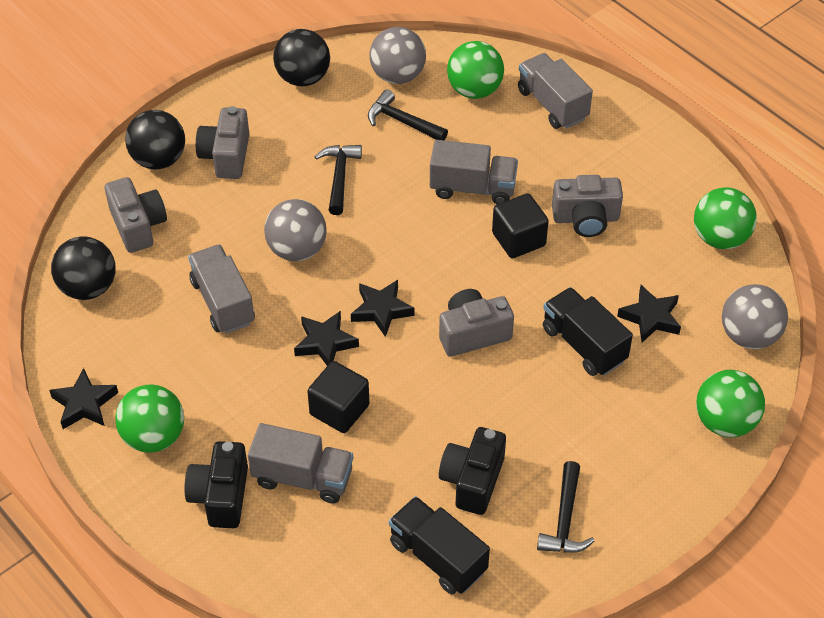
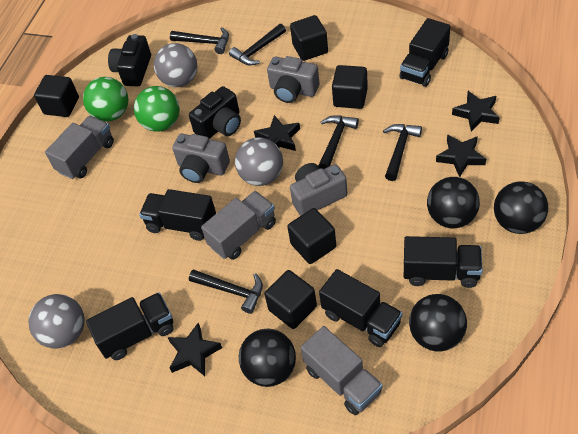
black ball: 3 -> 4
black cube: 2 -> 5
black hammer: 3 -> 5
black truck: 2 -> 5
green ball: 4 -> 2
grey camera: 4 -> 3
grey truck: 4 -> 3

